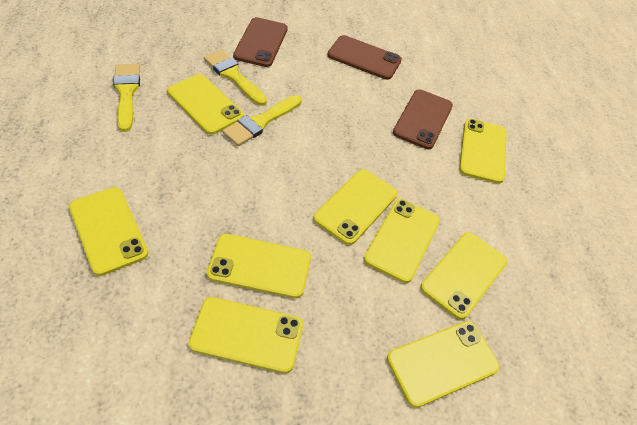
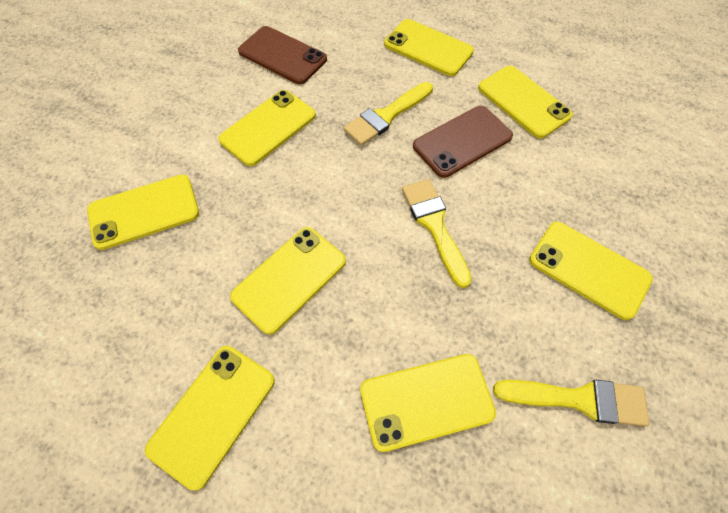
brown phone: 3 -> 2
yellow phone: 9 -> 8

